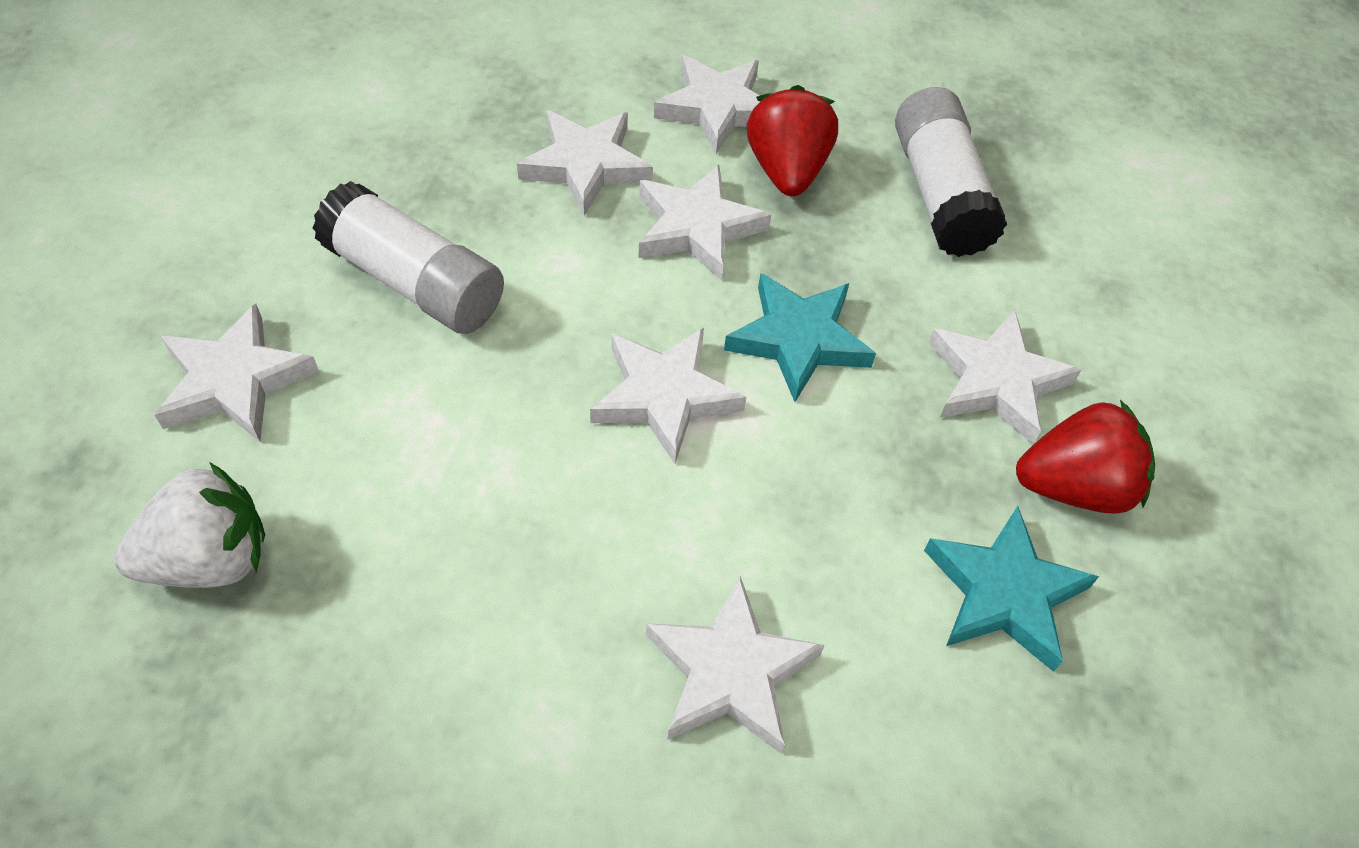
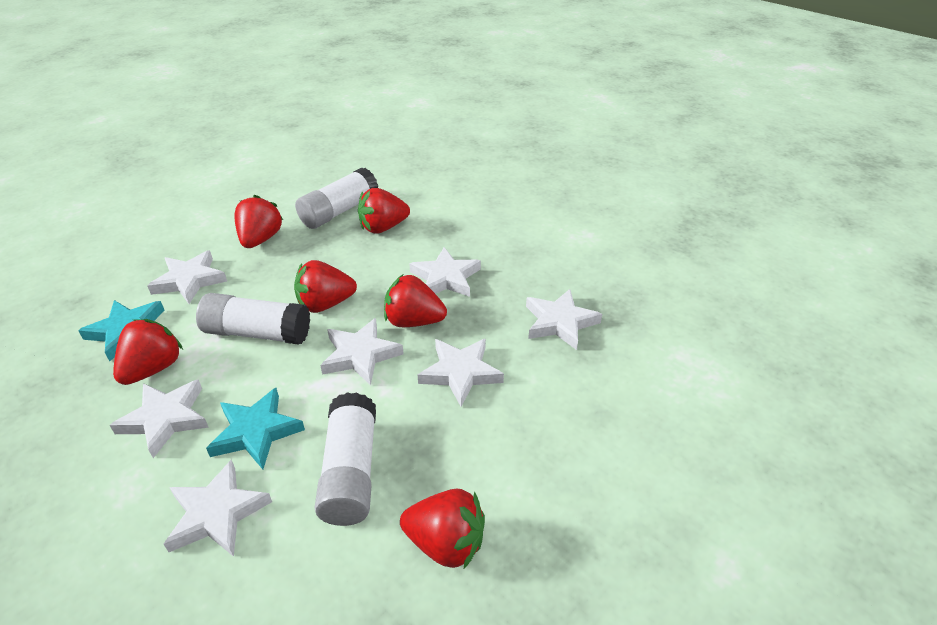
red strawberry: 2 -> 6
white glue stick: 2 -> 3
white strawberry: 1 -> 0

